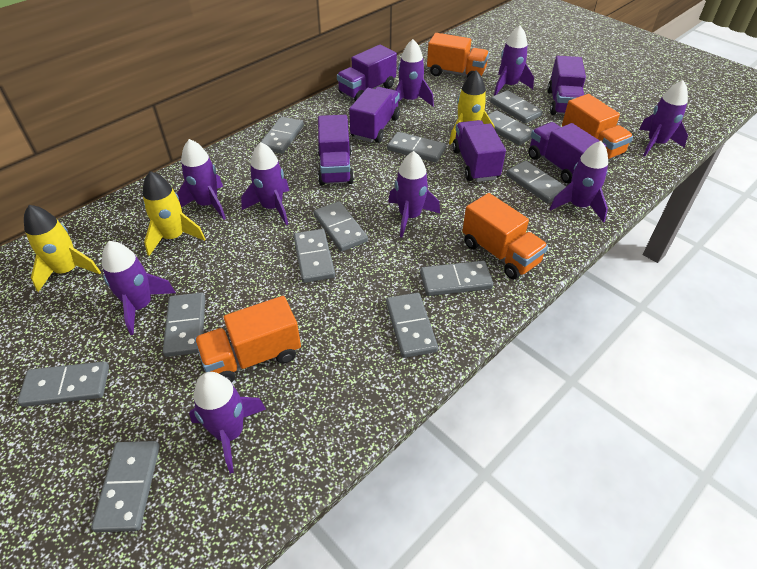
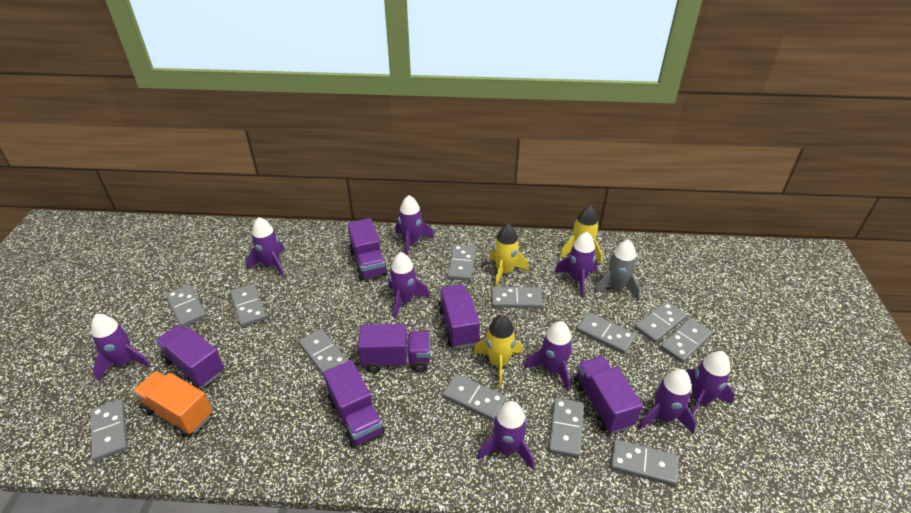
grey rocket: 0 -> 1
orange truck: 4 -> 1

